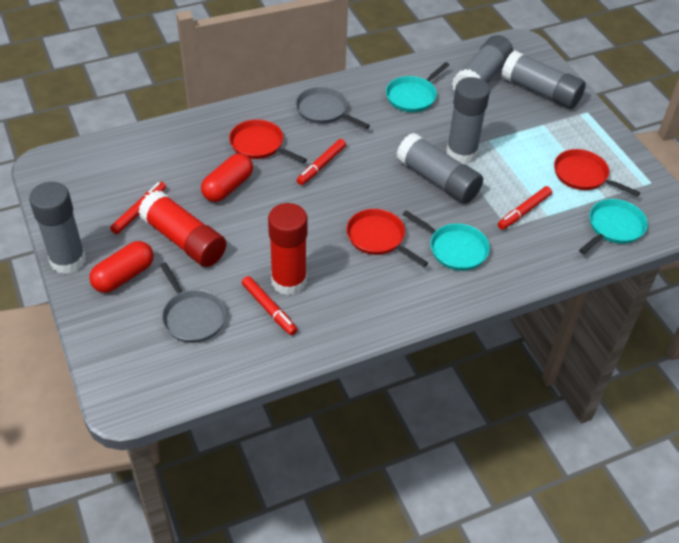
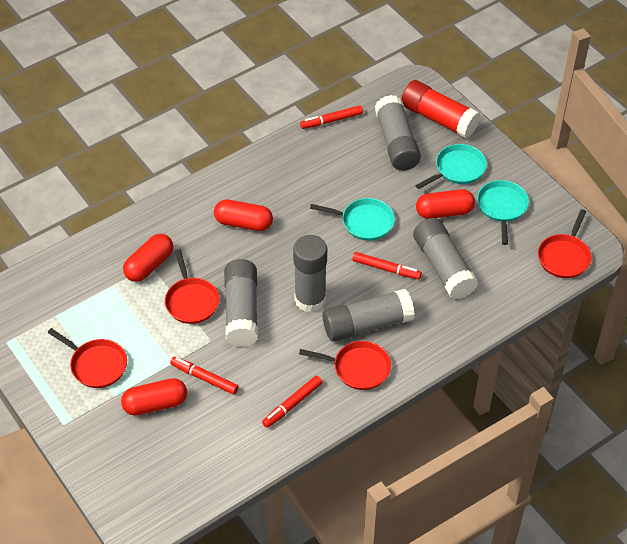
grey pan: 2 -> 0
red capsule: 2 -> 4
red glue stick: 2 -> 1
red pan: 3 -> 4

